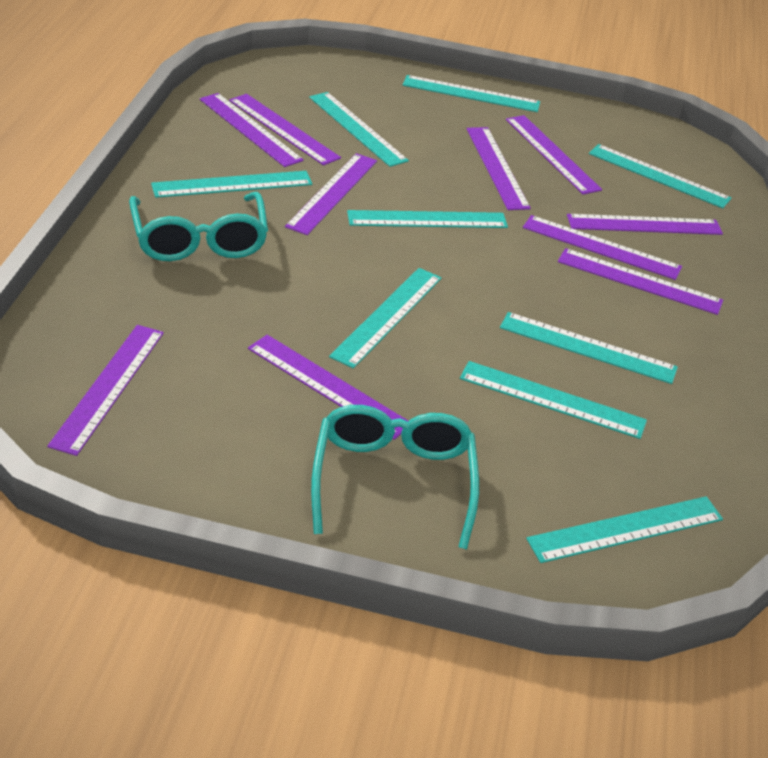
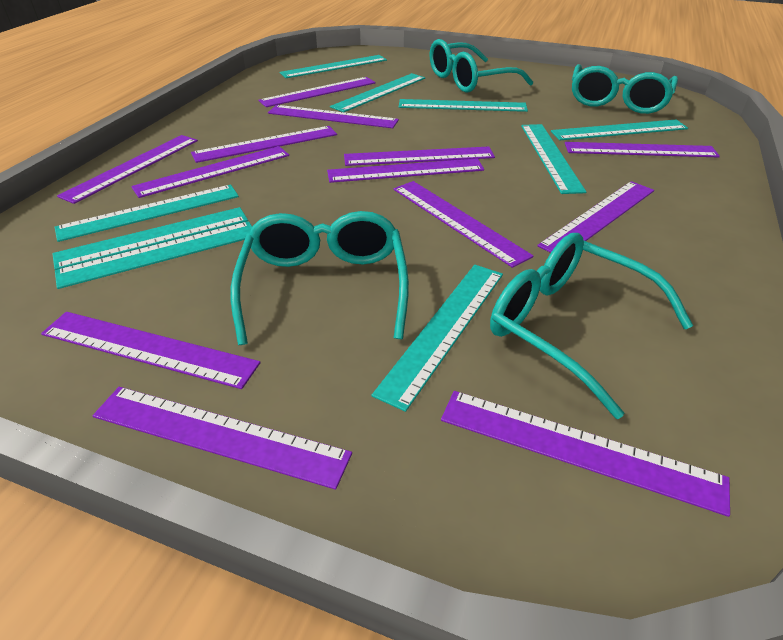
purple ruler: 10 -> 13
turquoise glasses: 2 -> 4

